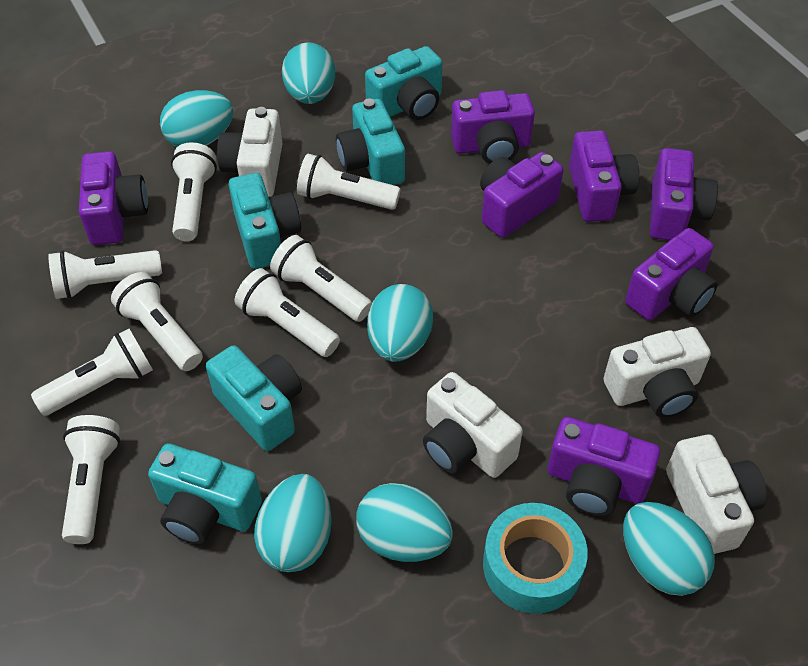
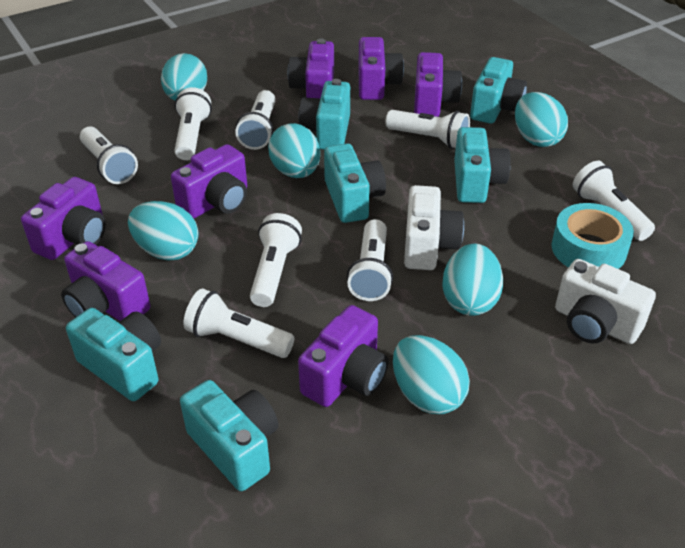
turquoise camera: 5 -> 6
white camera: 4 -> 2

